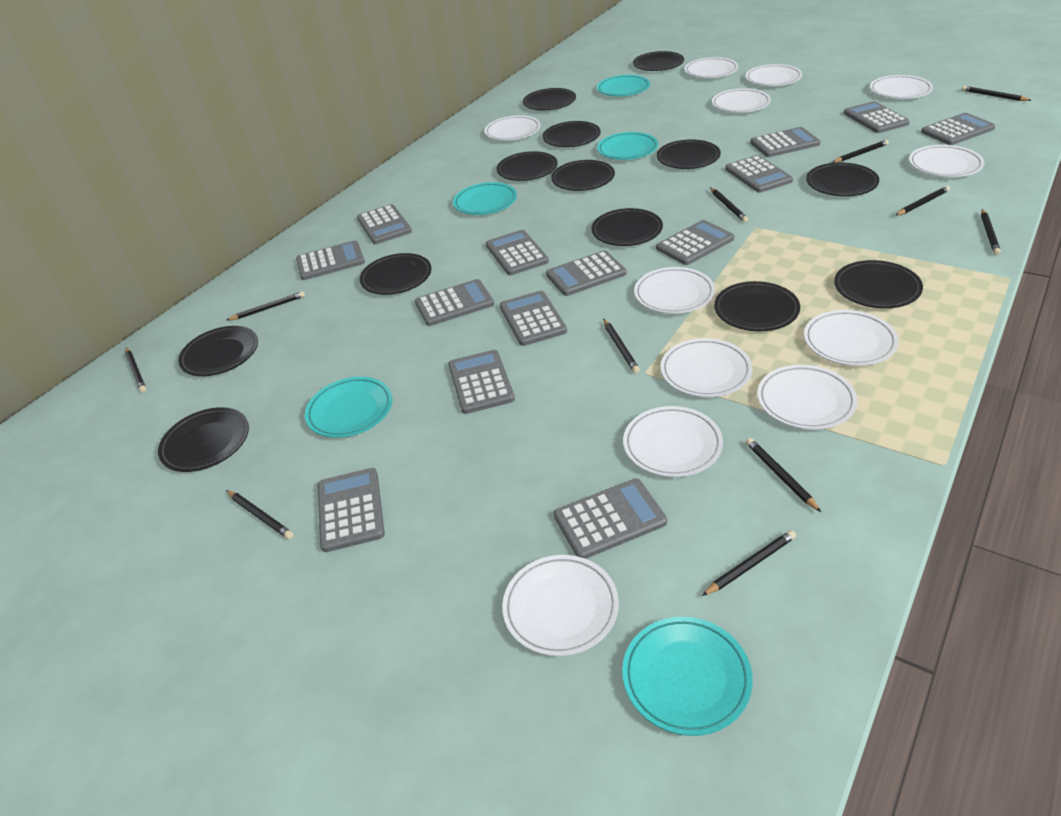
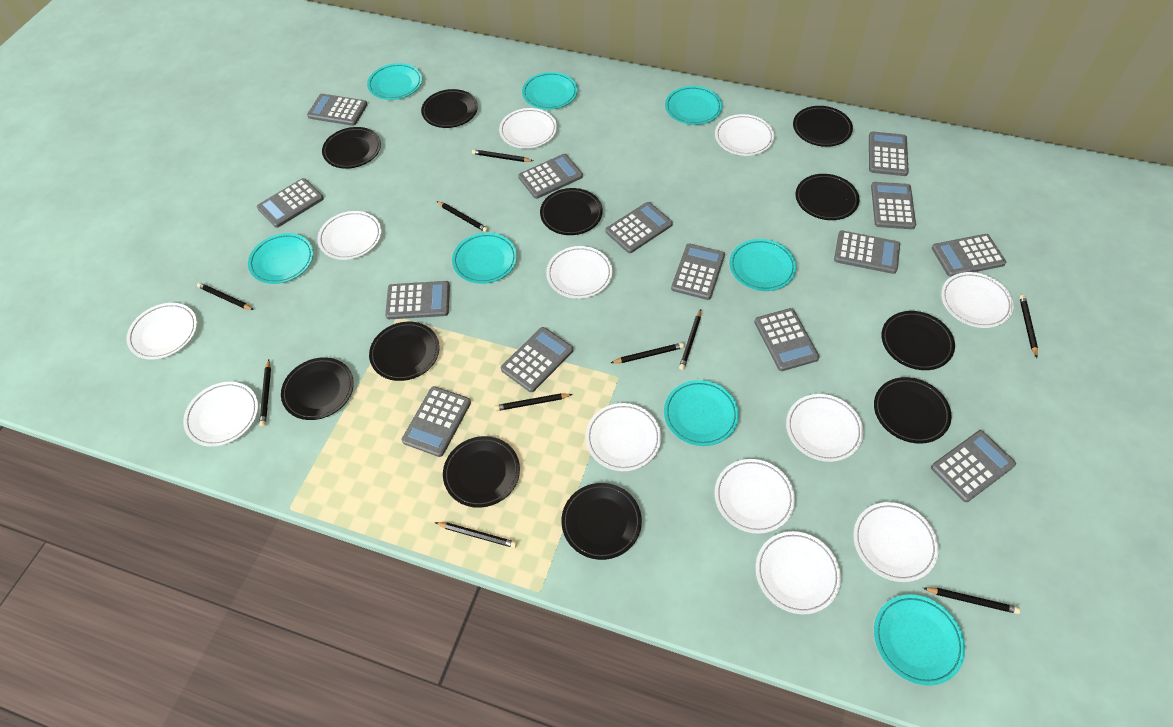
black pencil: 11 -> 10
black plate: 13 -> 11
turquoise plate: 5 -> 8

